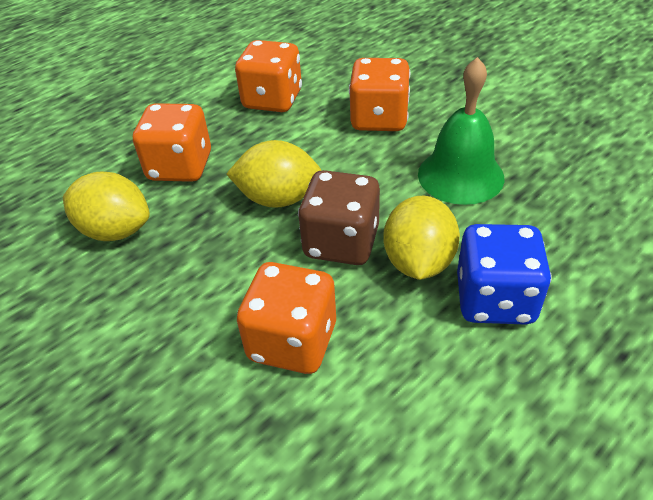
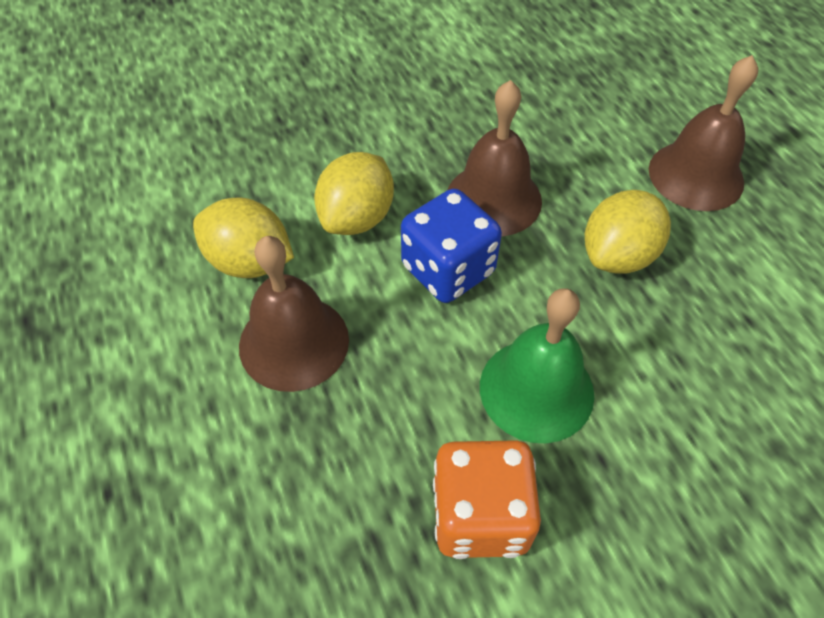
brown bell: 0 -> 3
brown dice: 1 -> 0
orange dice: 4 -> 1

